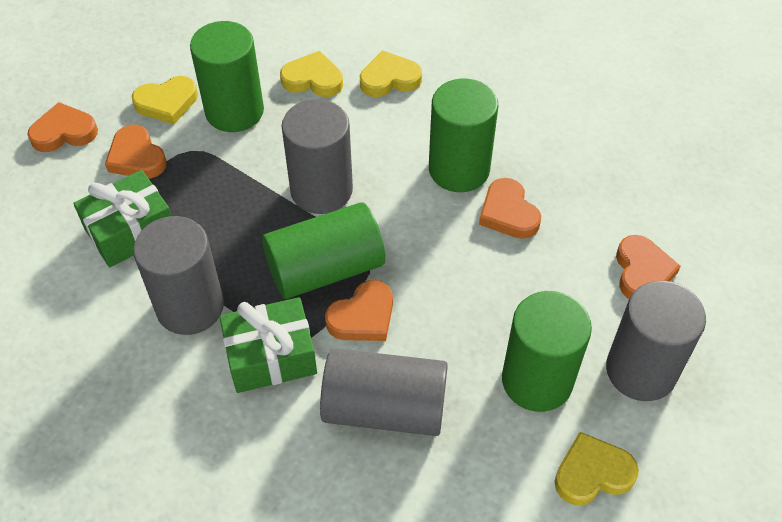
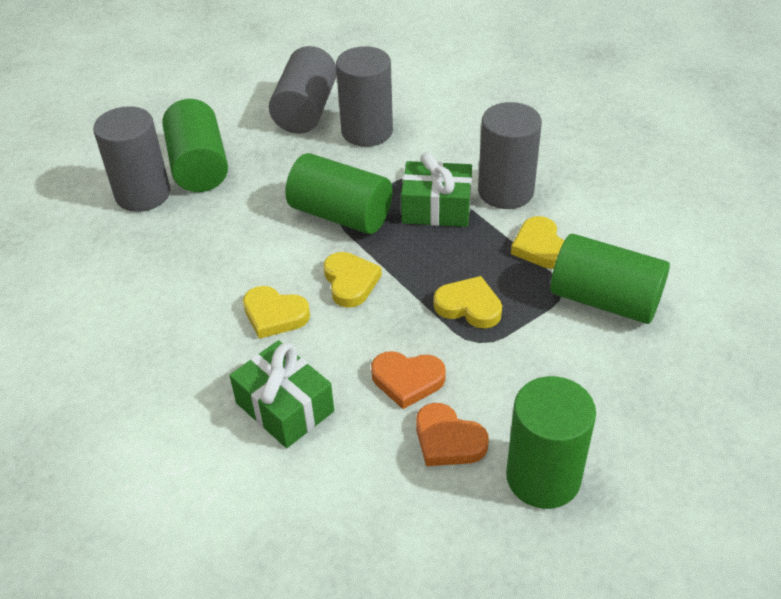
orange heart: 5 -> 2

